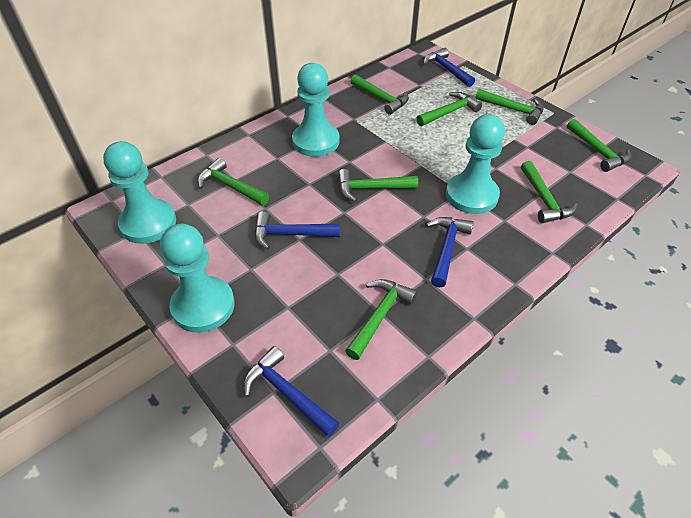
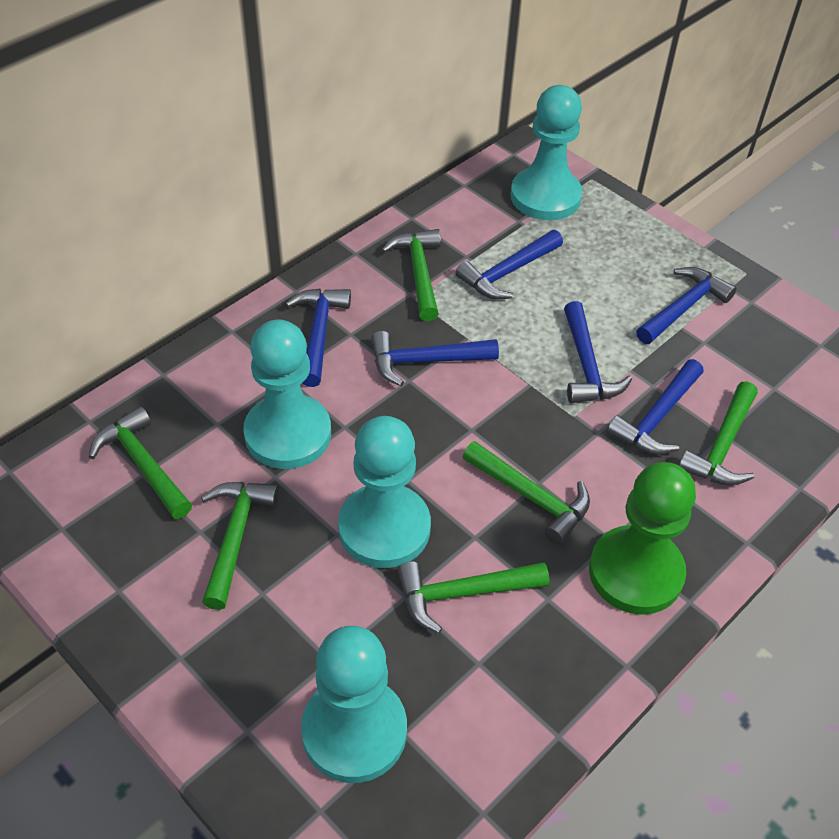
blue hammer: 4 -> 6
green hammer: 8 -> 6
green pawn: 0 -> 1

